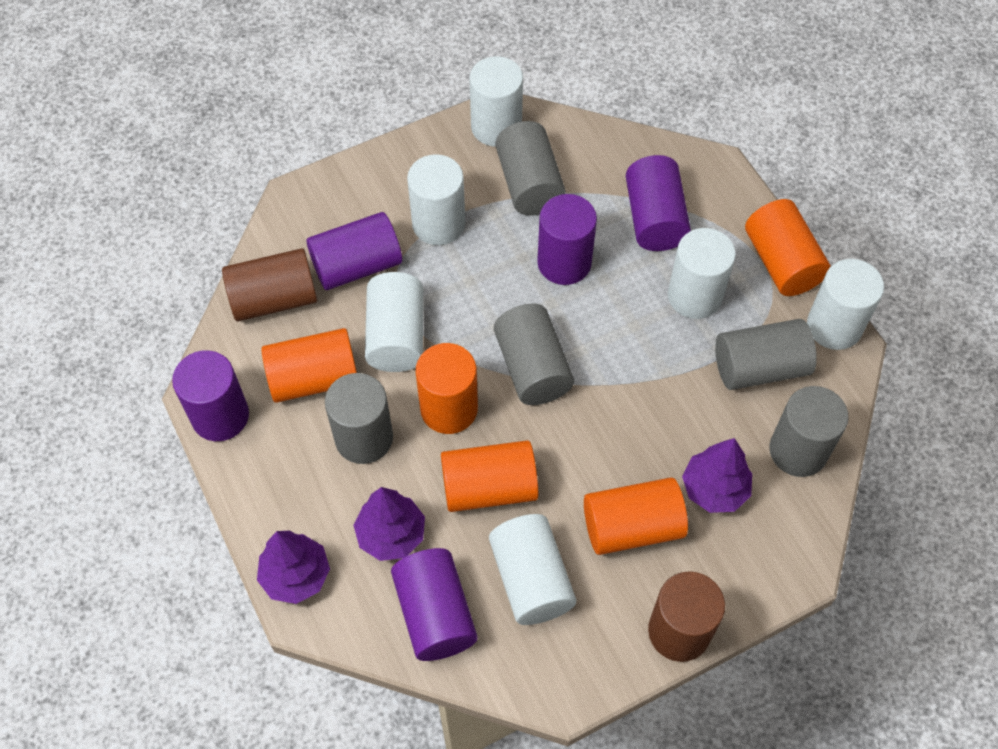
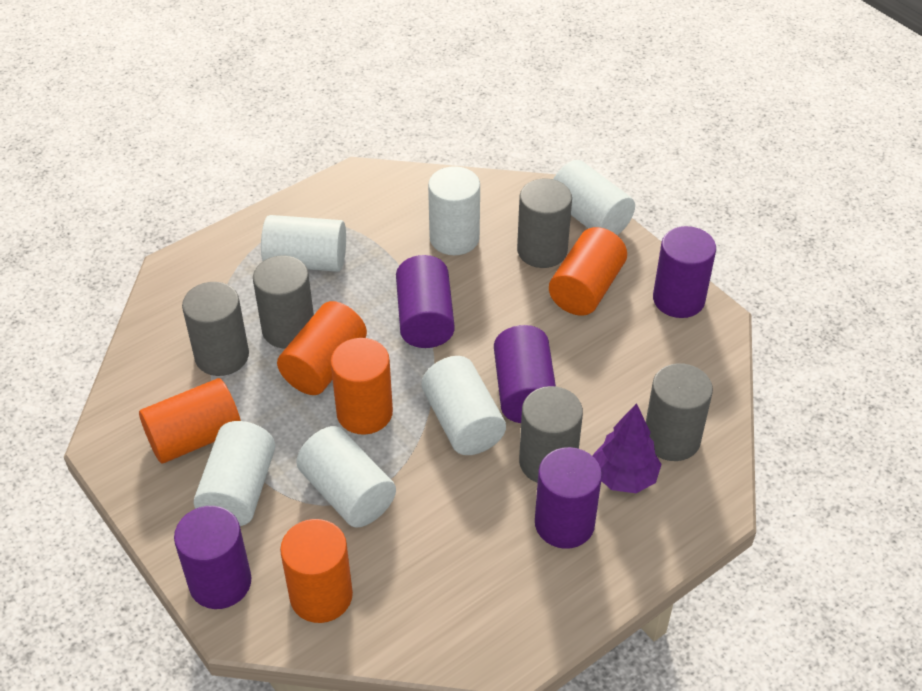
brown cylinder: 2 -> 0
purple tree: 3 -> 1

